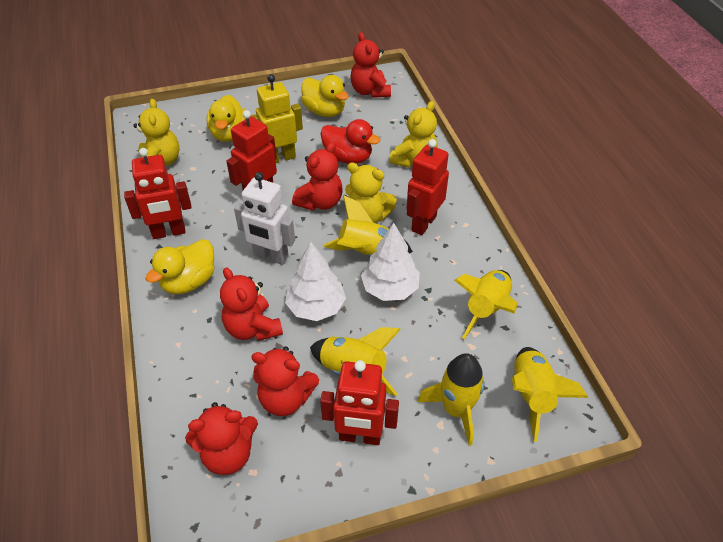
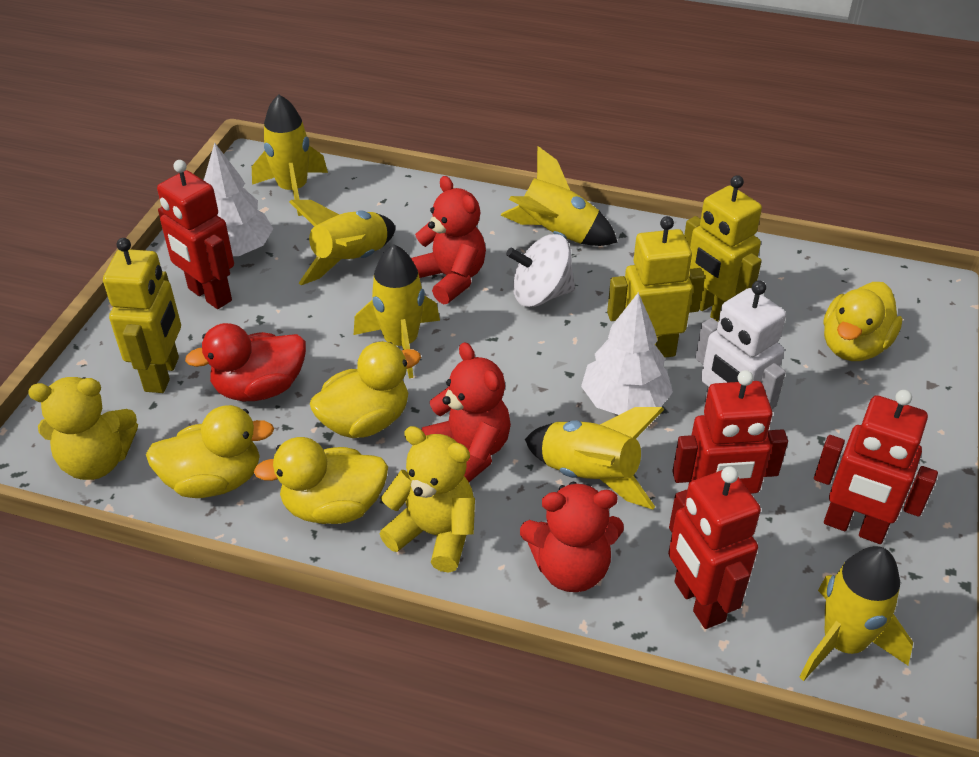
red teddy bear: 5 -> 3
white spinning top: 0 -> 1
yellow duck: 3 -> 4
yellow robot: 1 -> 3
yellow rocket: 5 -> 6
yellow teddy bear: 3 -> 2

